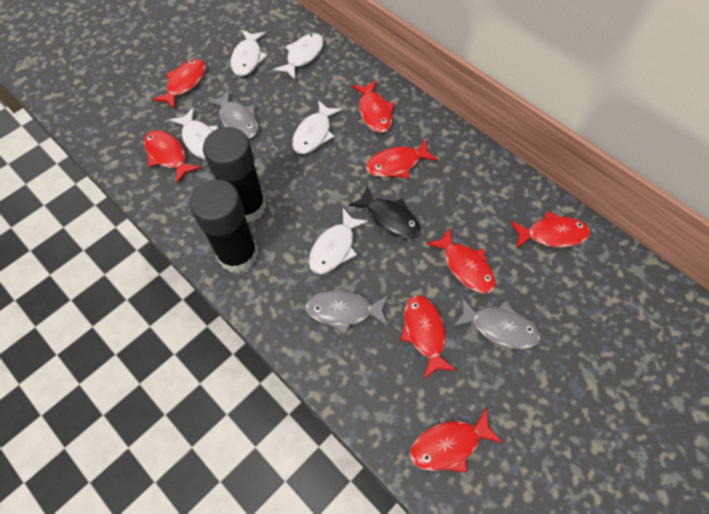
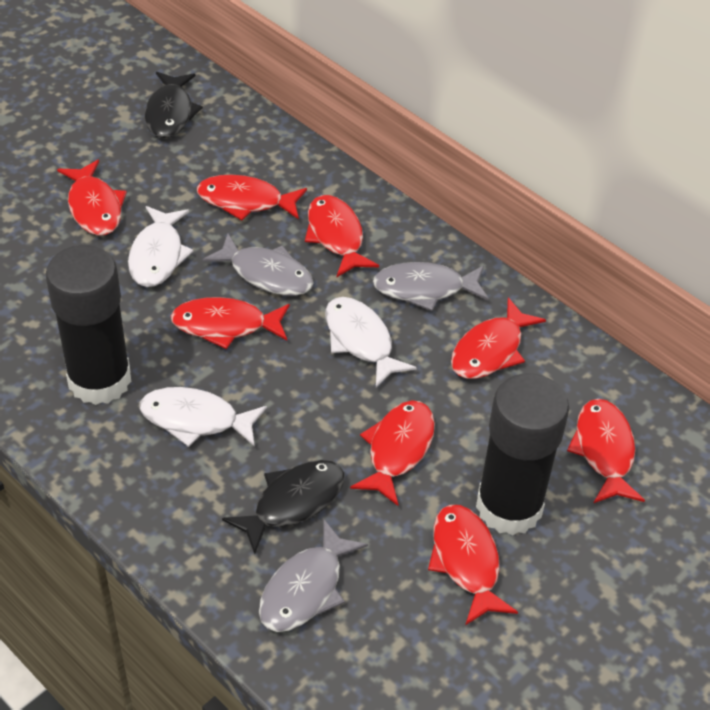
black fish: 1 -> 2
white fish: 5 -> 3

